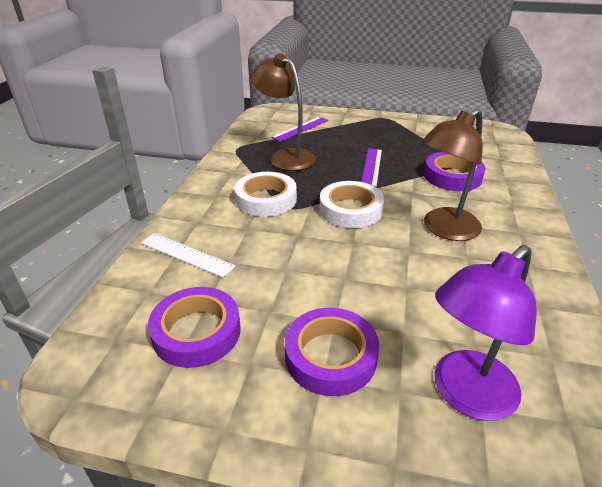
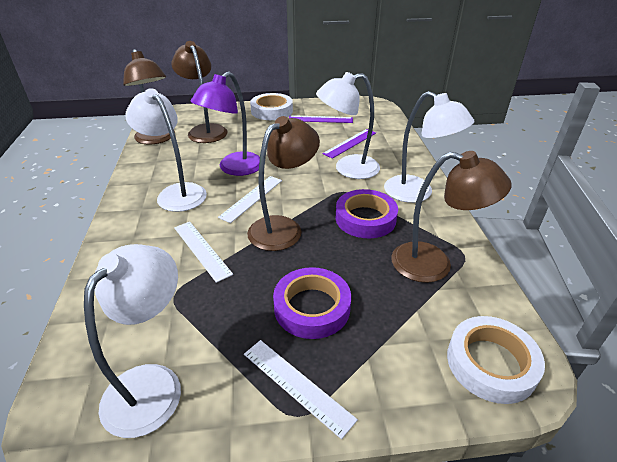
brown lamp: 2 -> 4
purple tape: 3 -> 2
white lamp: 0 -> 4
white ruler: 1 -> 3

